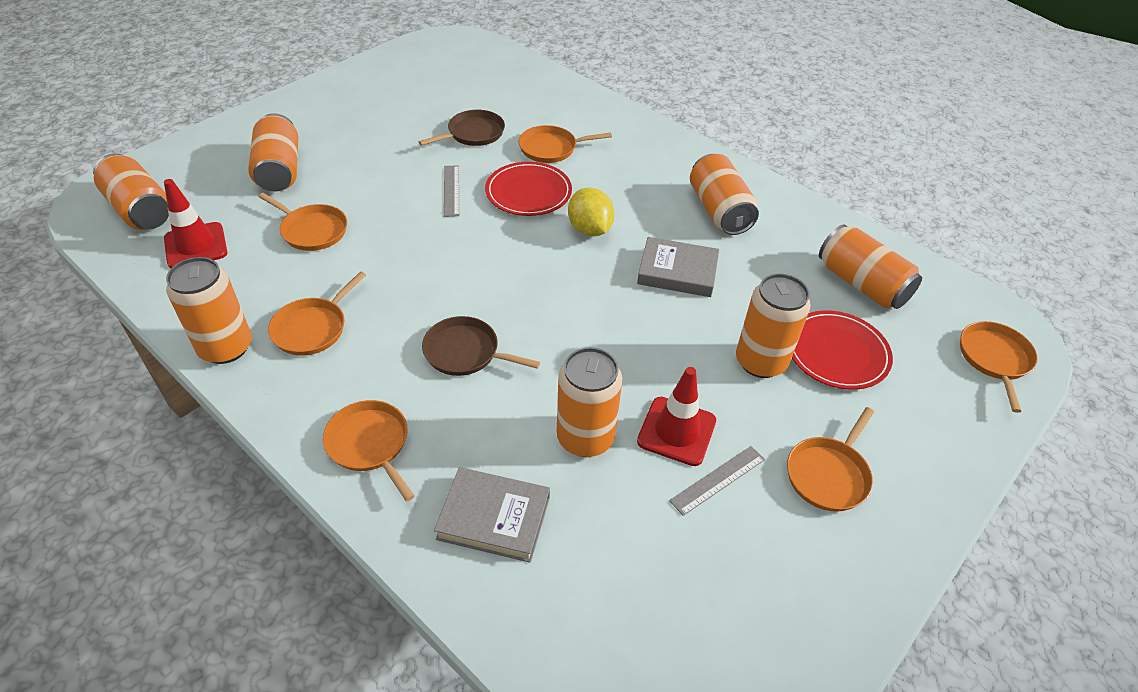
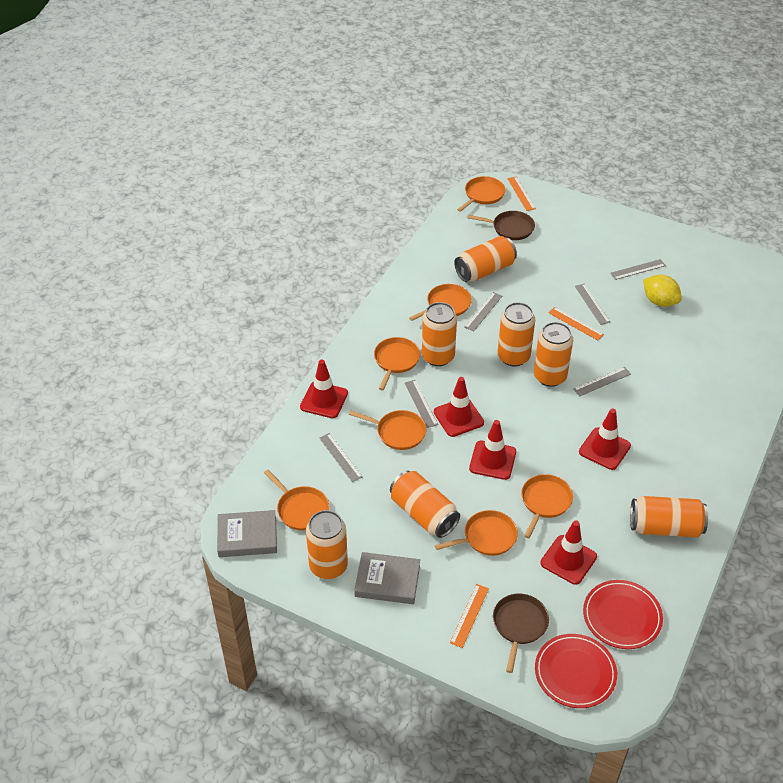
grey ruler: 2 -> 6
orange pan: 6 -> 7
orange ruler: 0 -> 3
red traffic cone: 2 -> 5

